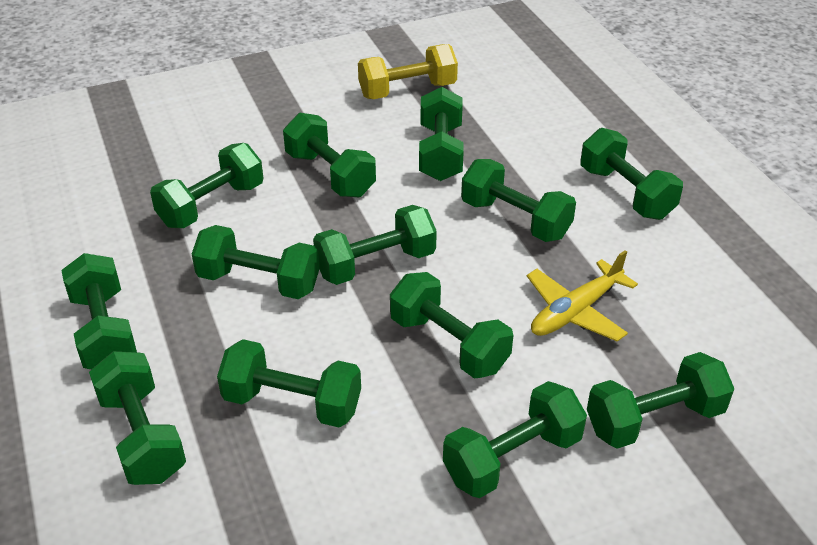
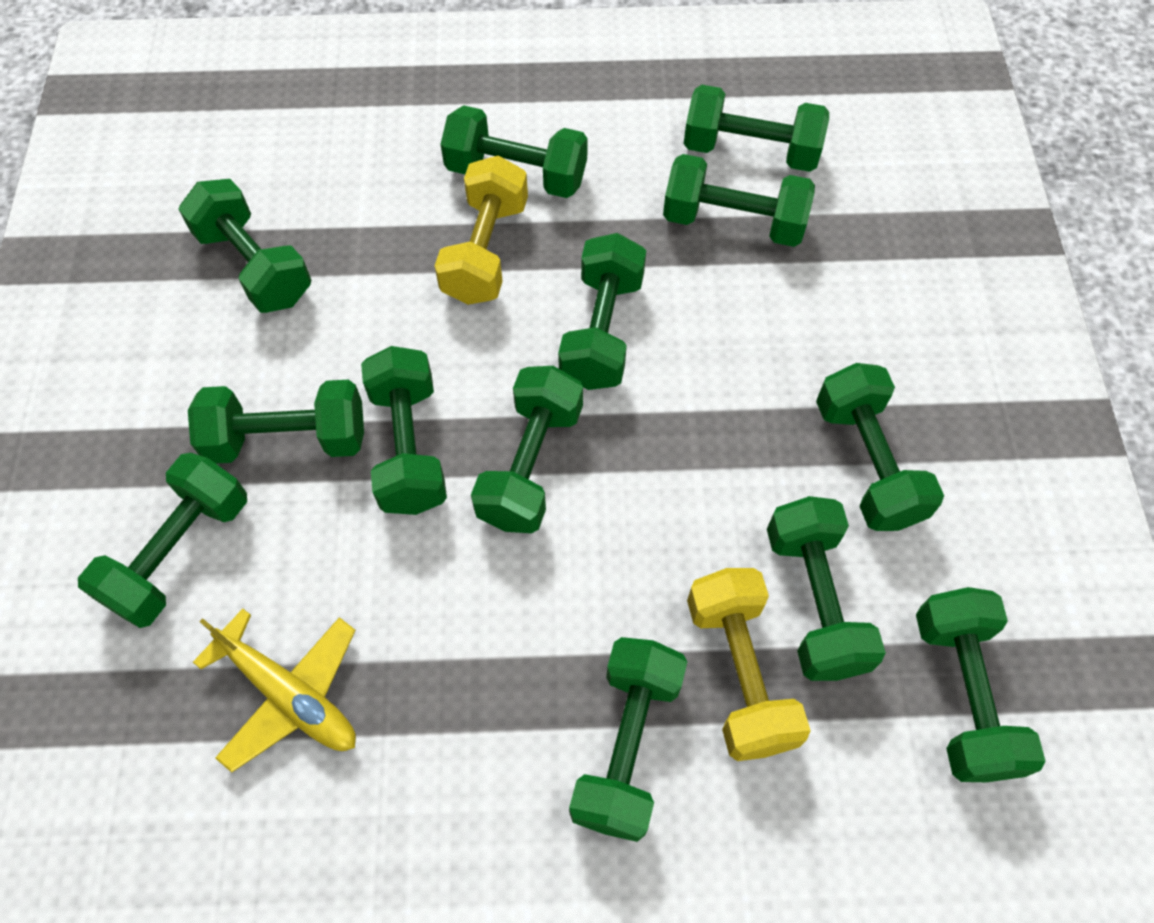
yellow dumbbell: 1 -> 2

